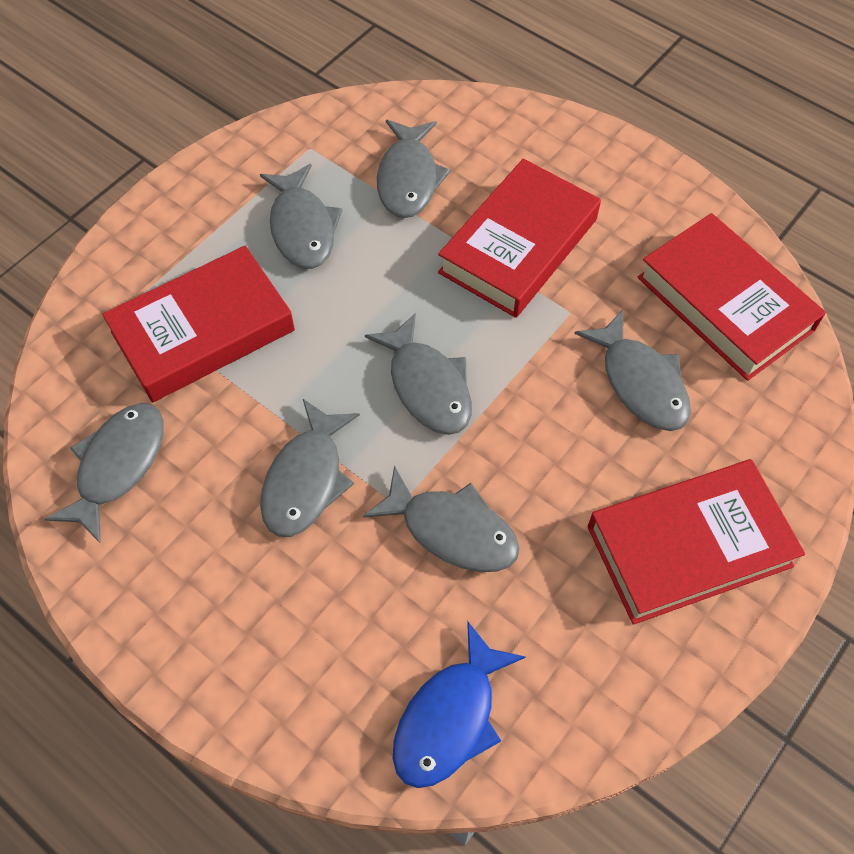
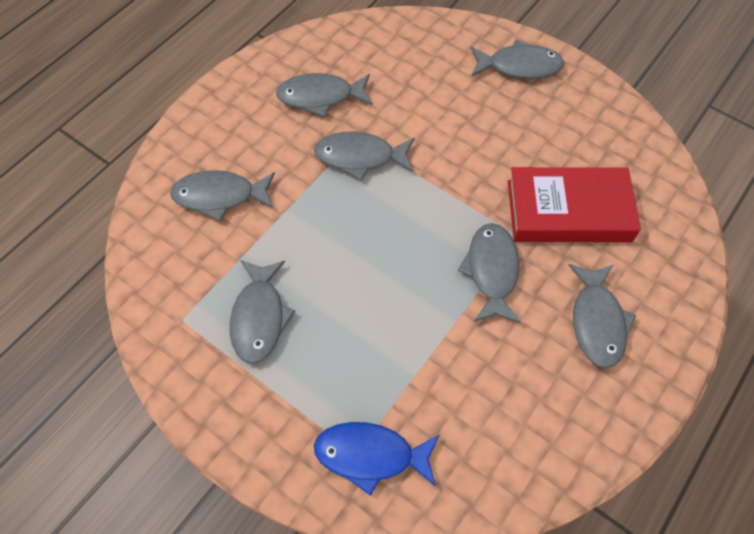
red book: 4 -> 1

